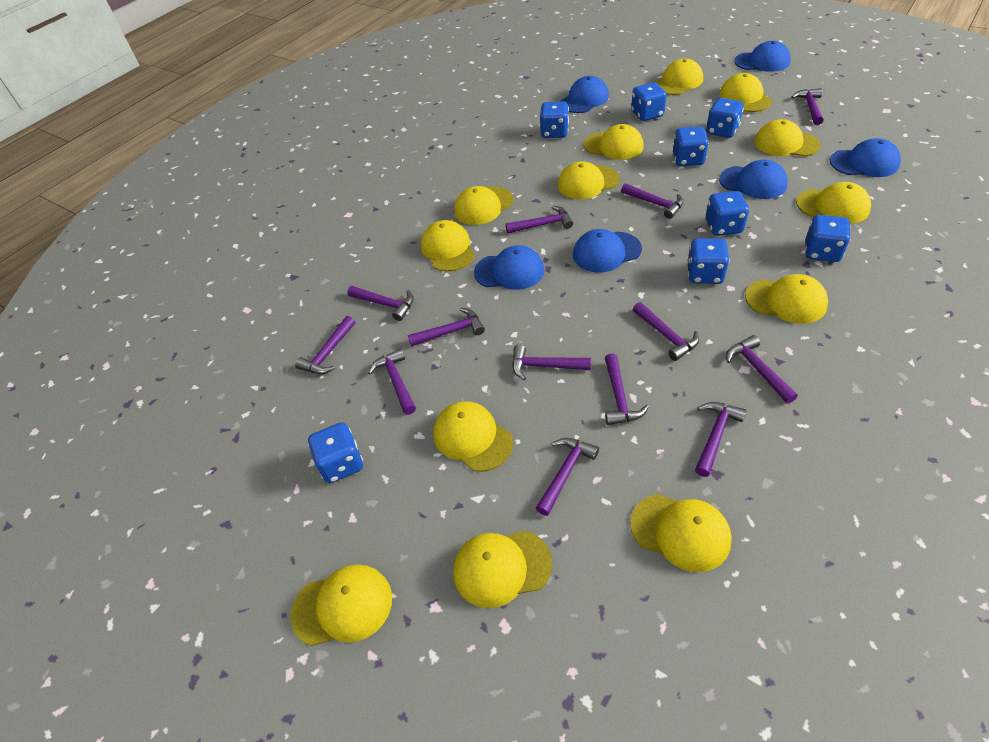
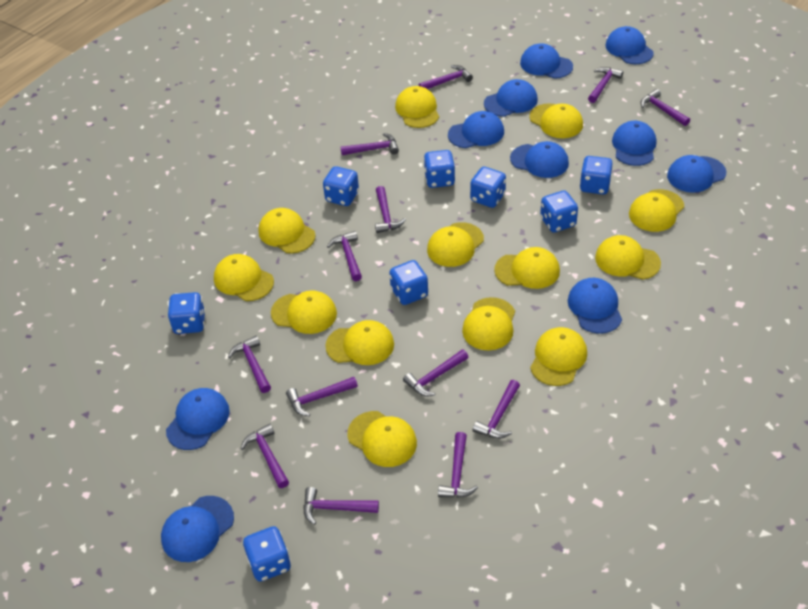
blue cap: 6 -> 10

